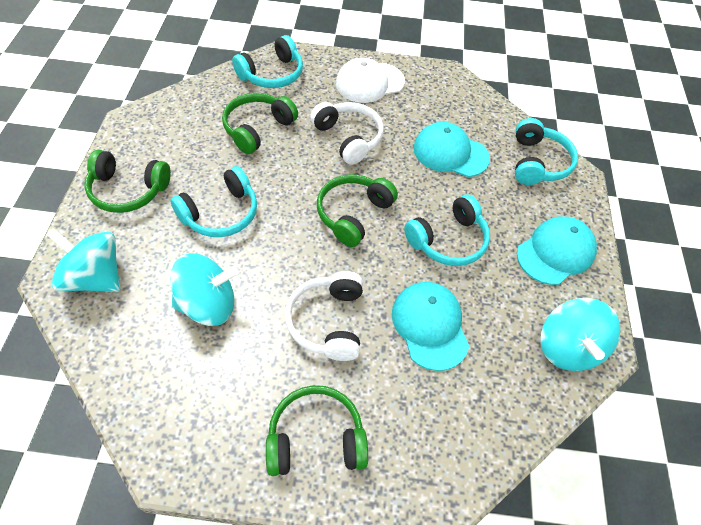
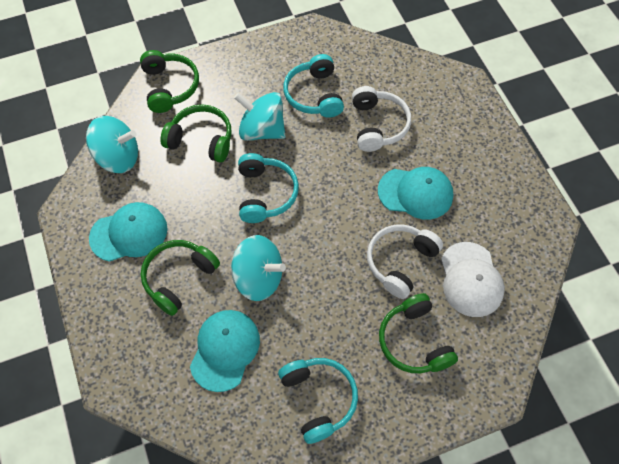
turquoise headphones: 4 -> 3

